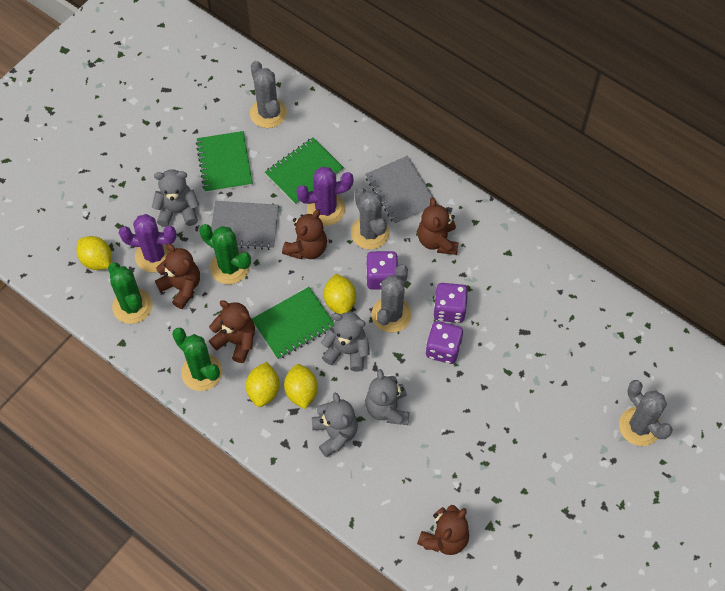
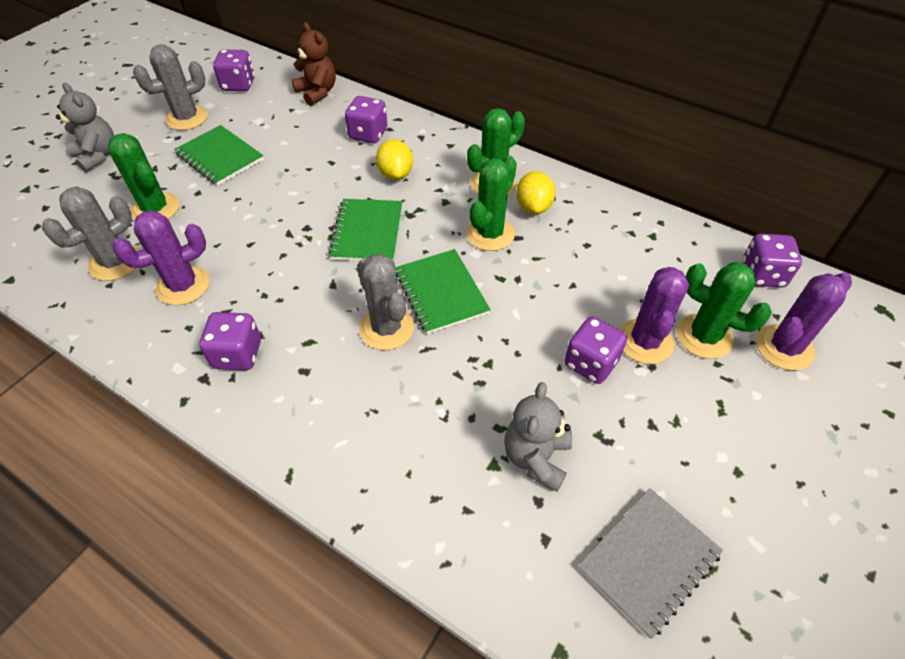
brown teddy bear: 5 -> 1
green cactus: 3 -> 4
grey cactus: 4 -> 3
grey notebook: 2 -> 1
grey teddy bear: 4 -> 2
purple cactus: 2 -> 3
purple dice: 3 -> 5
yellow lemon: 4 -> 2

